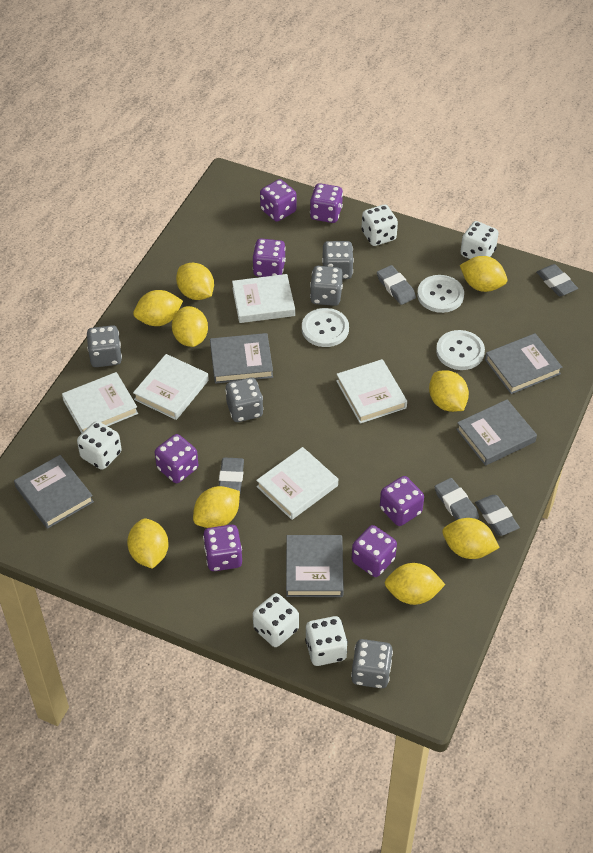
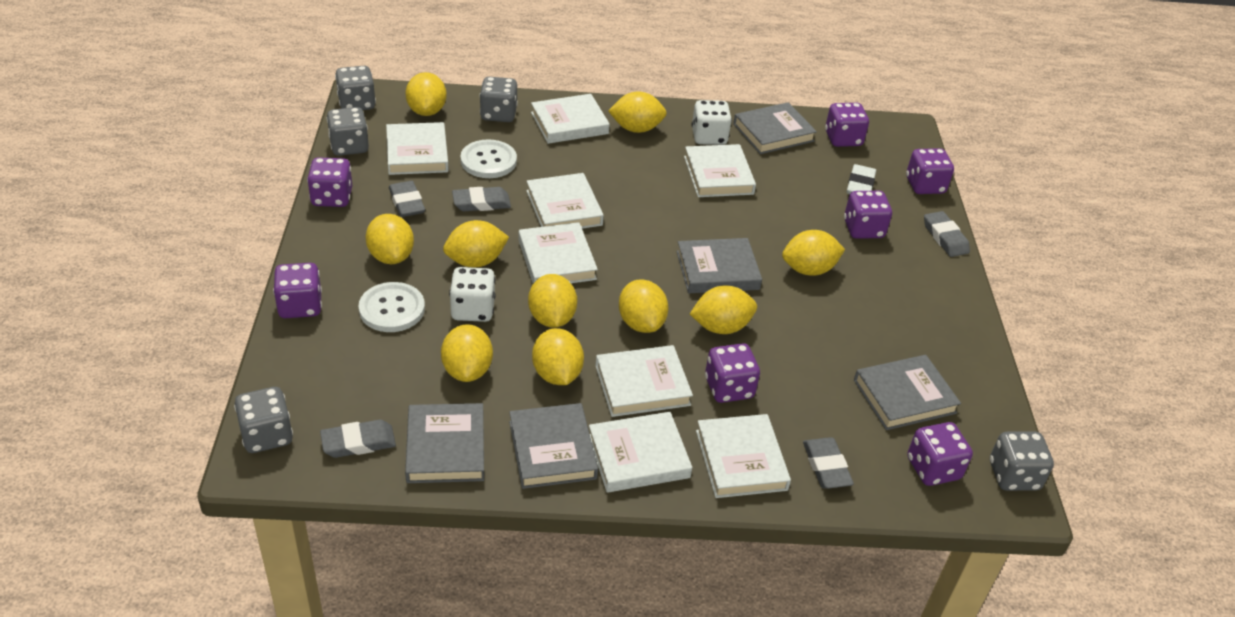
white book: 5 -> 8
white button: 3 -> 2
white dice: 5 -> 2
white eraser: 0 -> 1
yellow lemon: 9 -> 10

